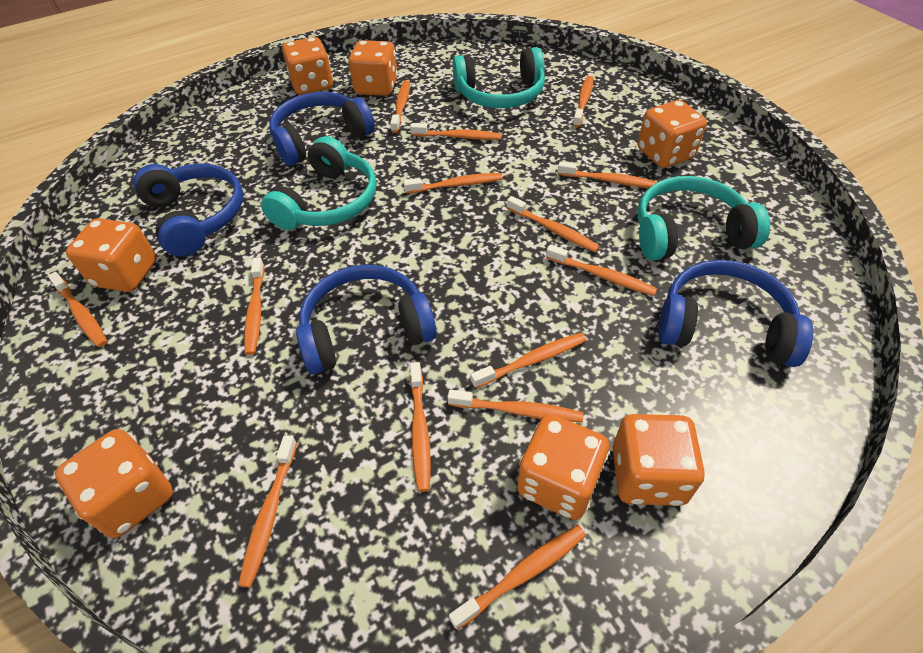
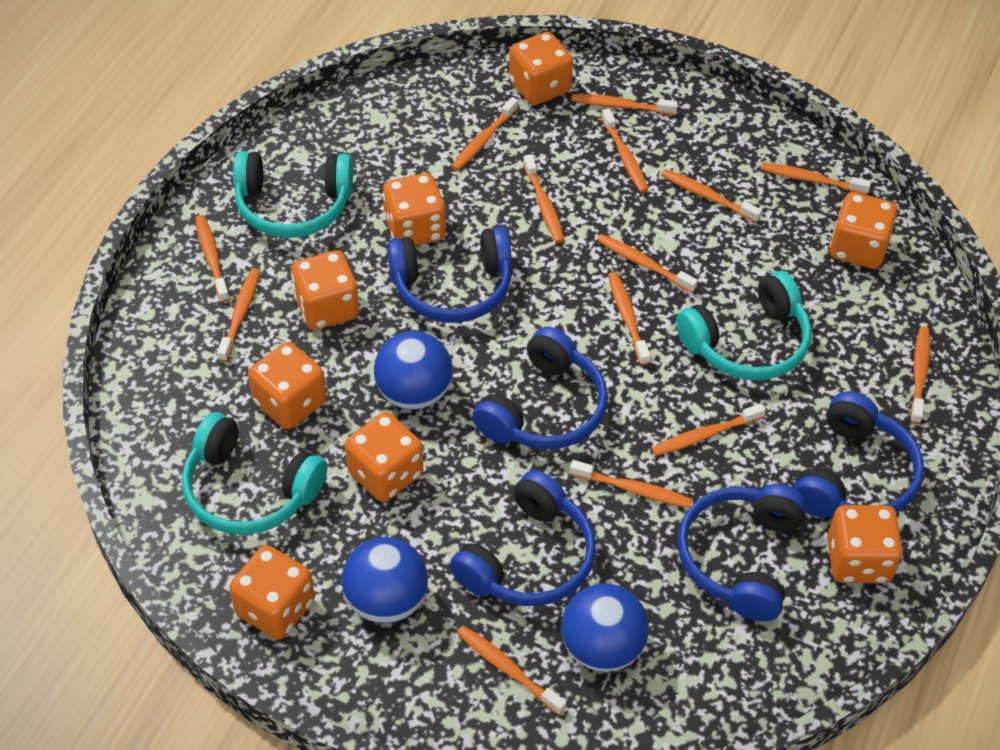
blue ball: 0 -> 3
blue headphones: 4 -> 5
orange dice: 7 -> 8

